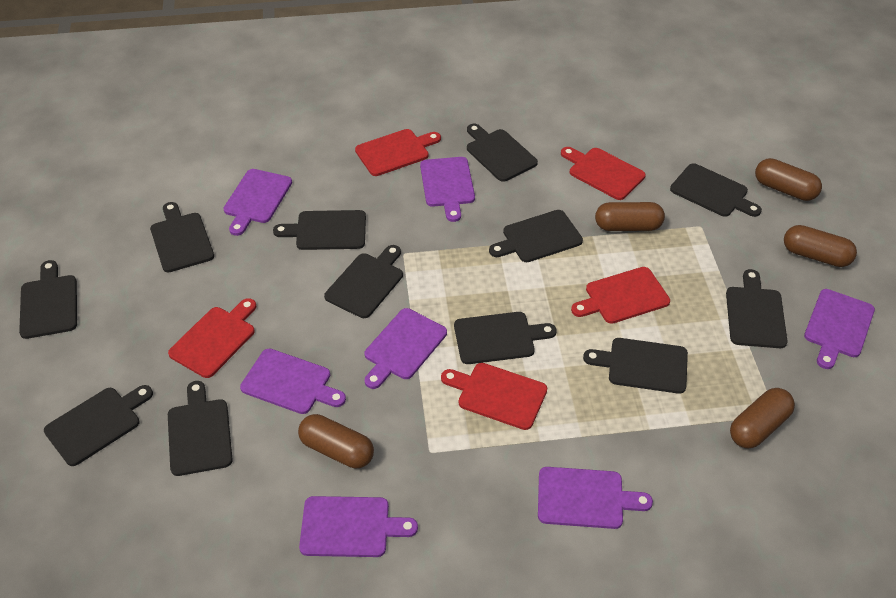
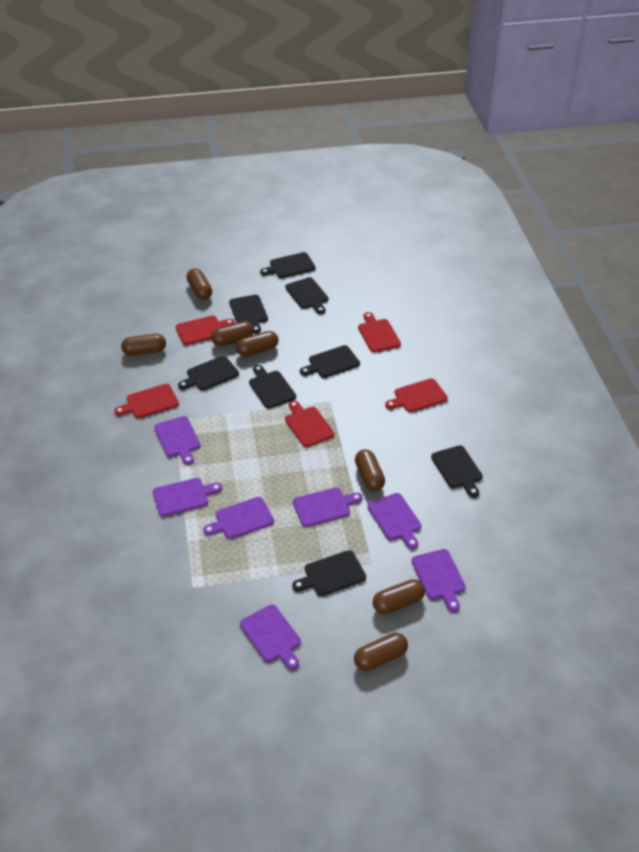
black cutting board: 12 -> 8
brown capsule: 5 -> 7

